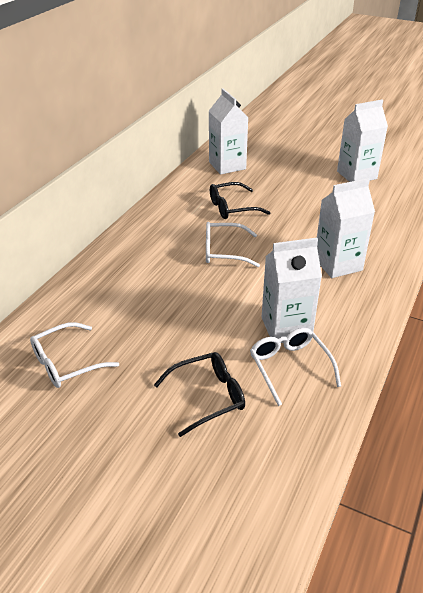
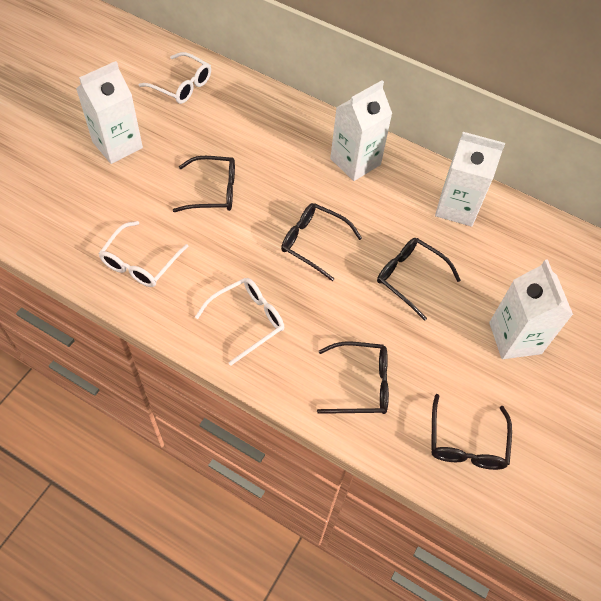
black glasses: 2 -> 5

